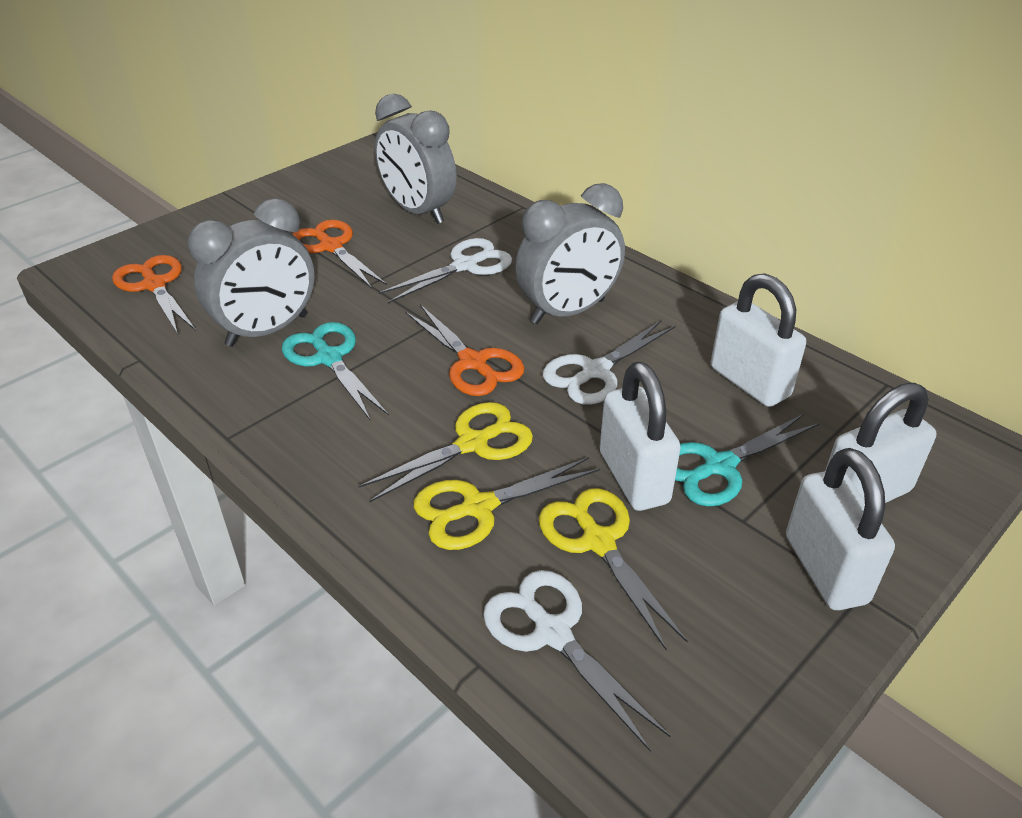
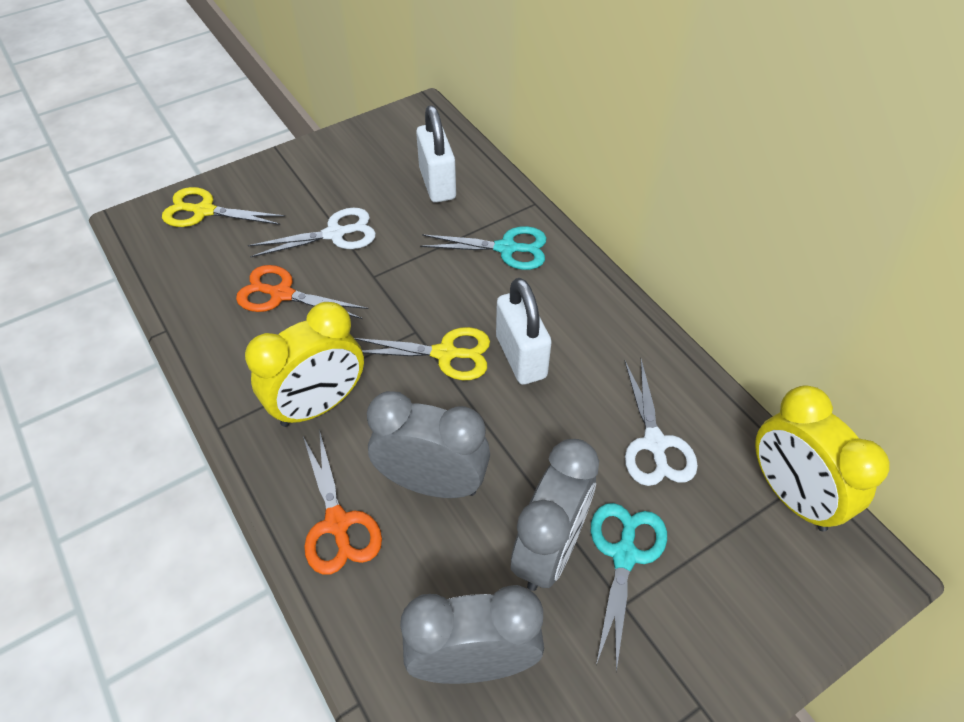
orange scissors: 3 -> 2
white padlock: 4 -> 2
white scissors: 3 -> 2
yellow clock: 0 -> 2
yellow scissors: 3 -> 2

